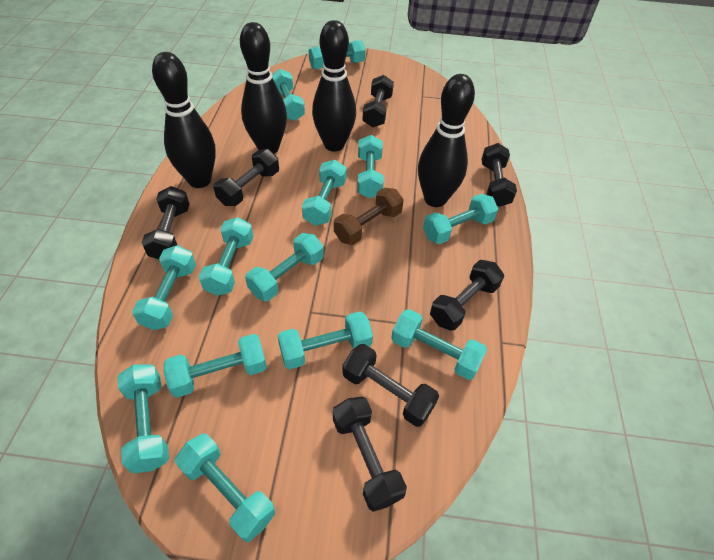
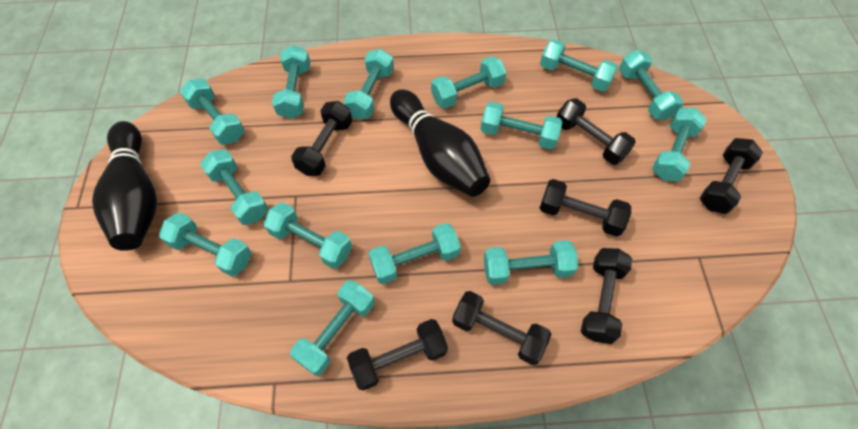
black bowling pin: 4 -> 2
brown dumbbell: 1 -> 0
turquoise dumbbell: 13 -> 14

